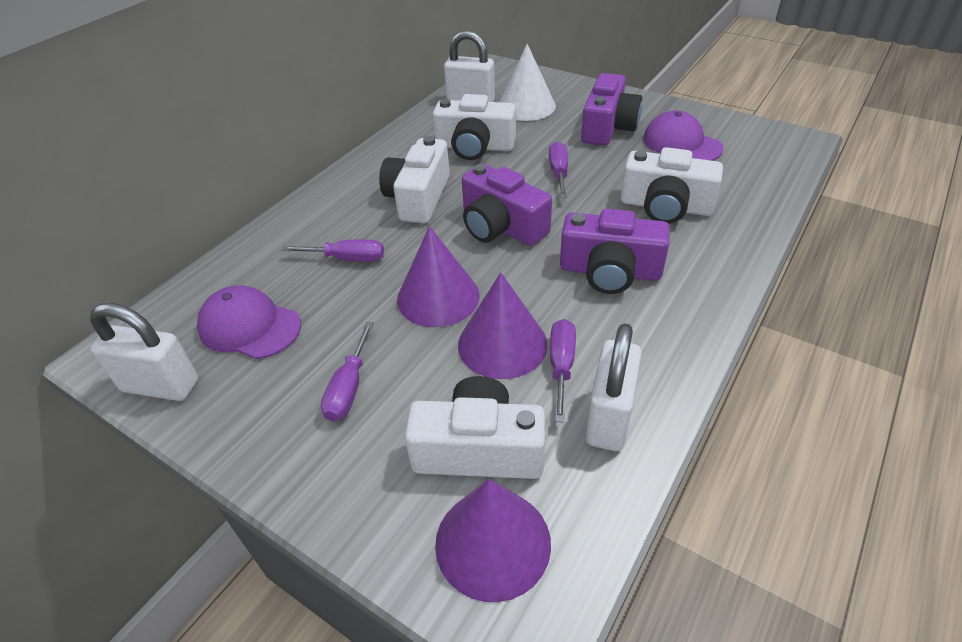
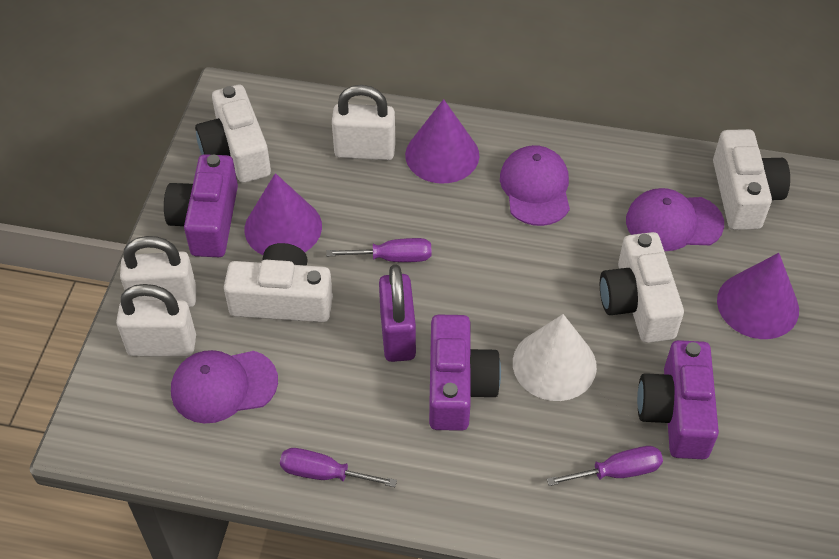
purple cap: 2 -> 3
purple padlock: 0 -> 1
purple screwdriver: 4 -> 3

